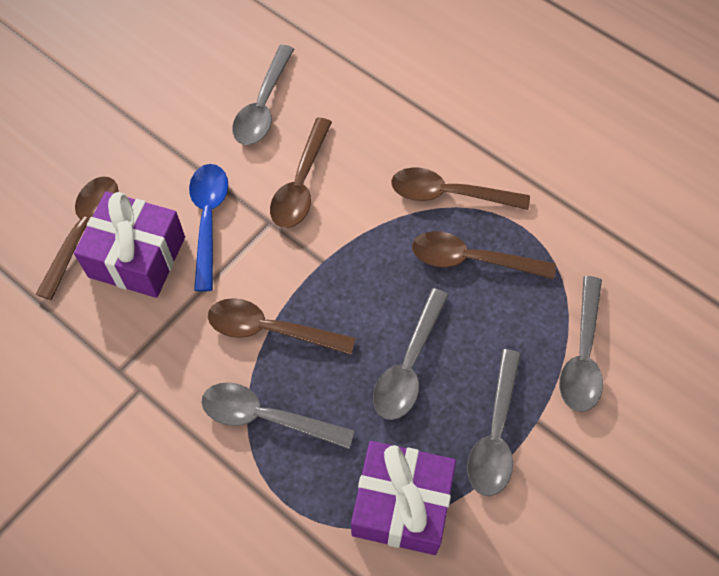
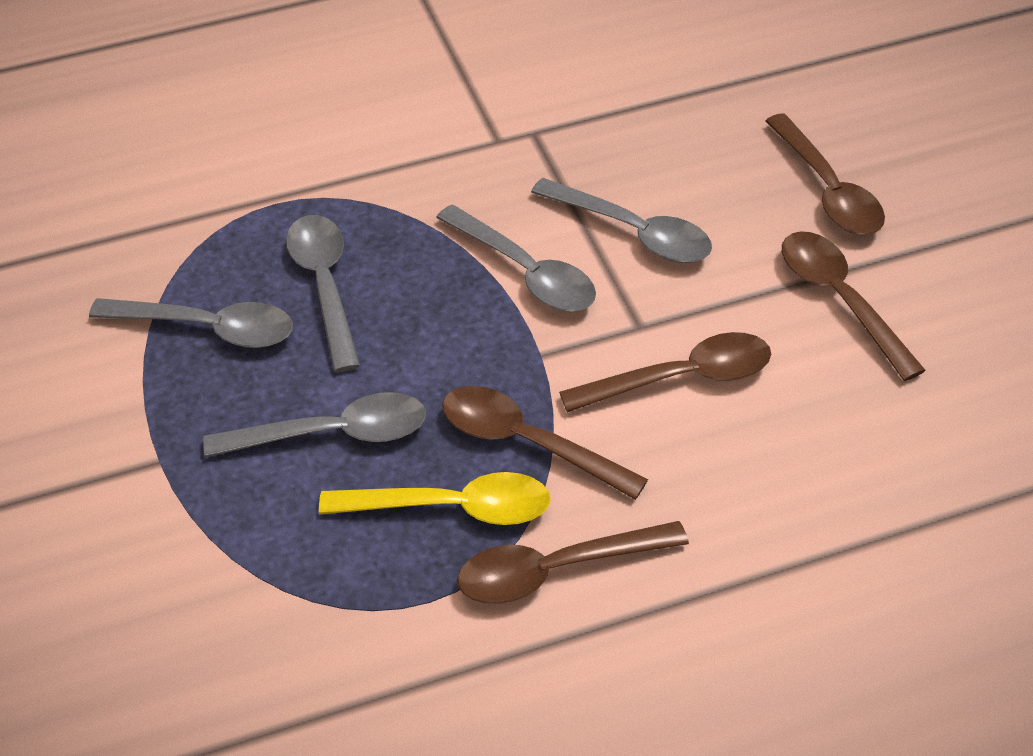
blue spoon: 1 -> 0
purple gift: 2 -> 0
yellow spoon: 0 -> 1

